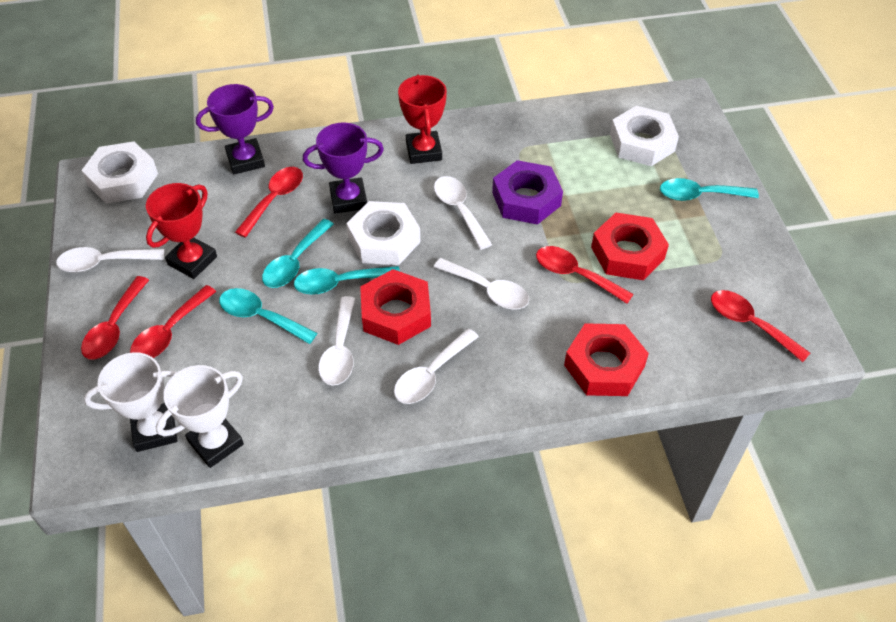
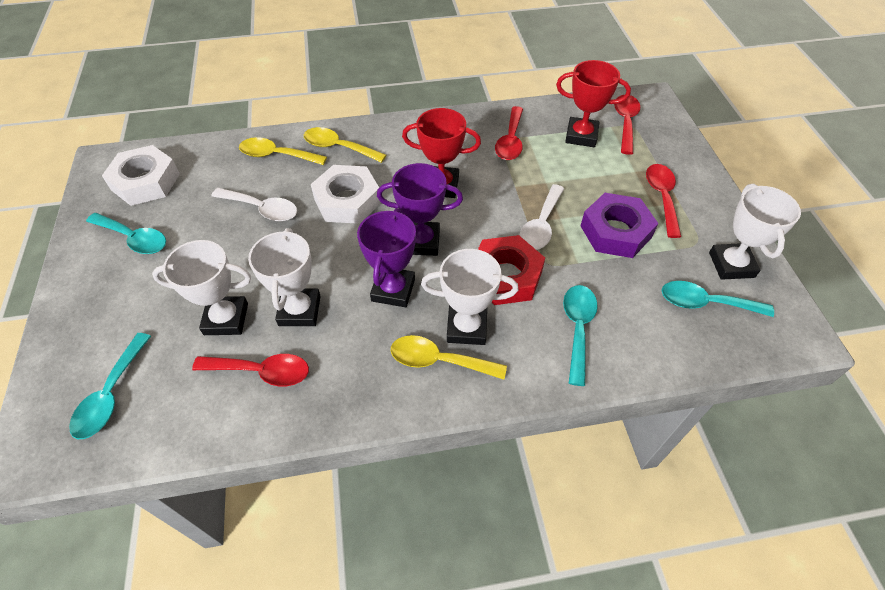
red nut: 3 -> 1
red spoon: 5 -> 4
white nut: 3 -> 2
white spoon: 5 -> 2
white trophy: 2 -> 4
yellow spoon: 0 -> 3

